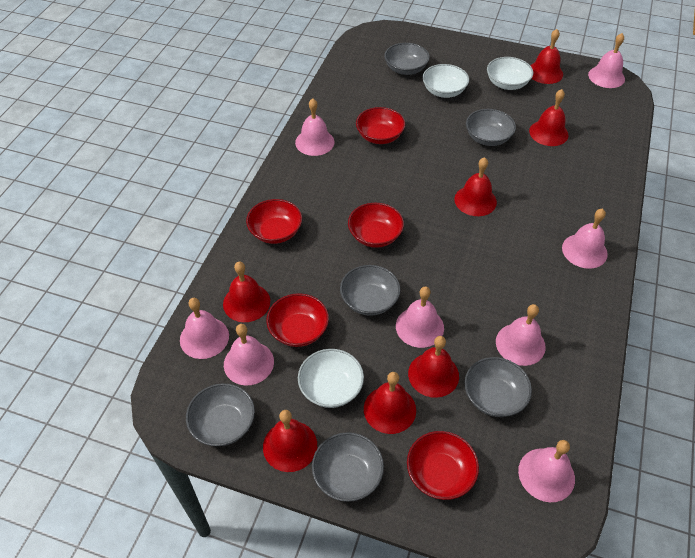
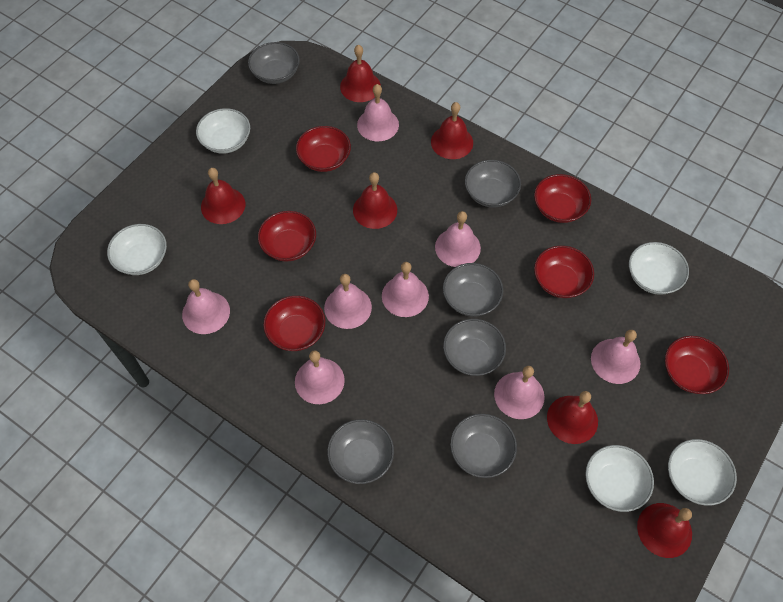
red bell: 7 -> 6
red bowl: 5 -> 6
white bowl: 3 -> 5

